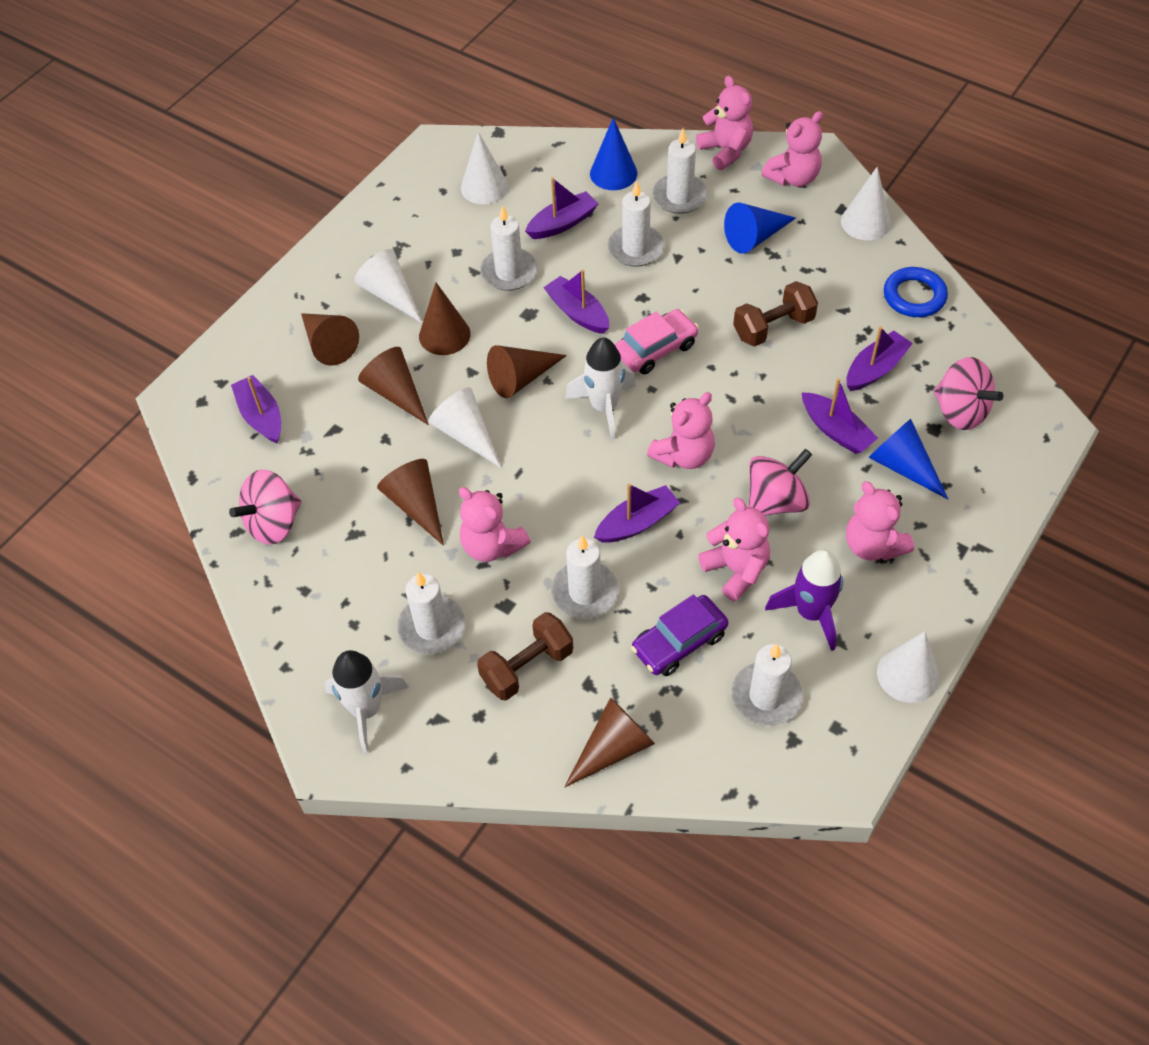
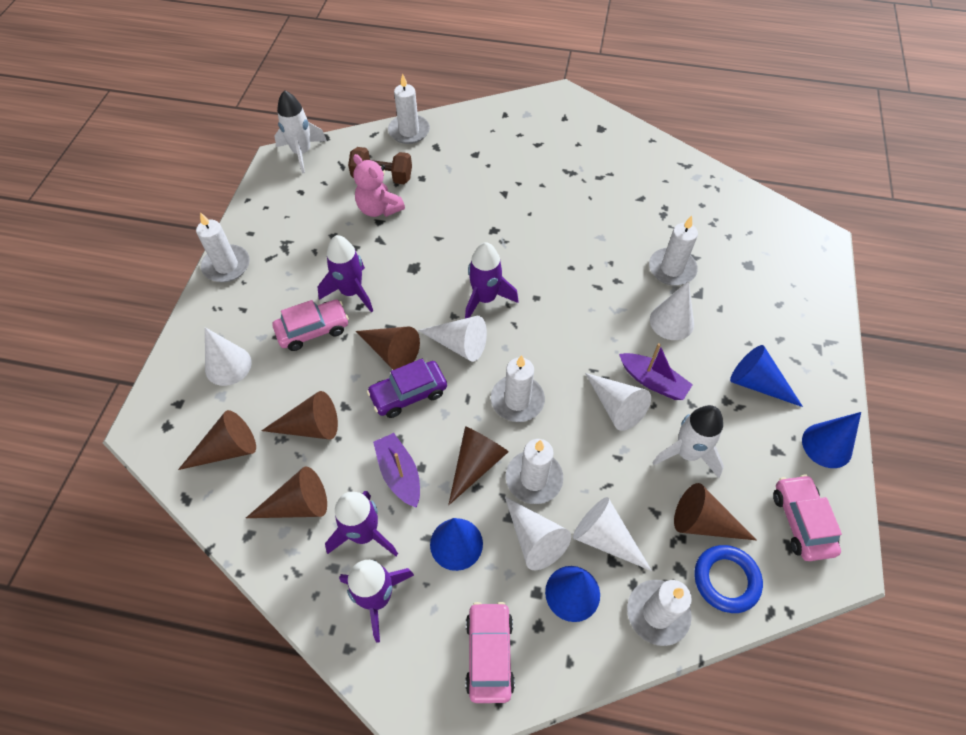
blue cone: 3 -> 4
brown dumbbell: 2 -> 1
pink car: 1 -> 3
pink spinning top: 3 -> 0
pink teddy bear: 6 -> 1
purple boat: 6 -> 2
purple rocket: 1 -> 4
white cone: 5 -> 6

